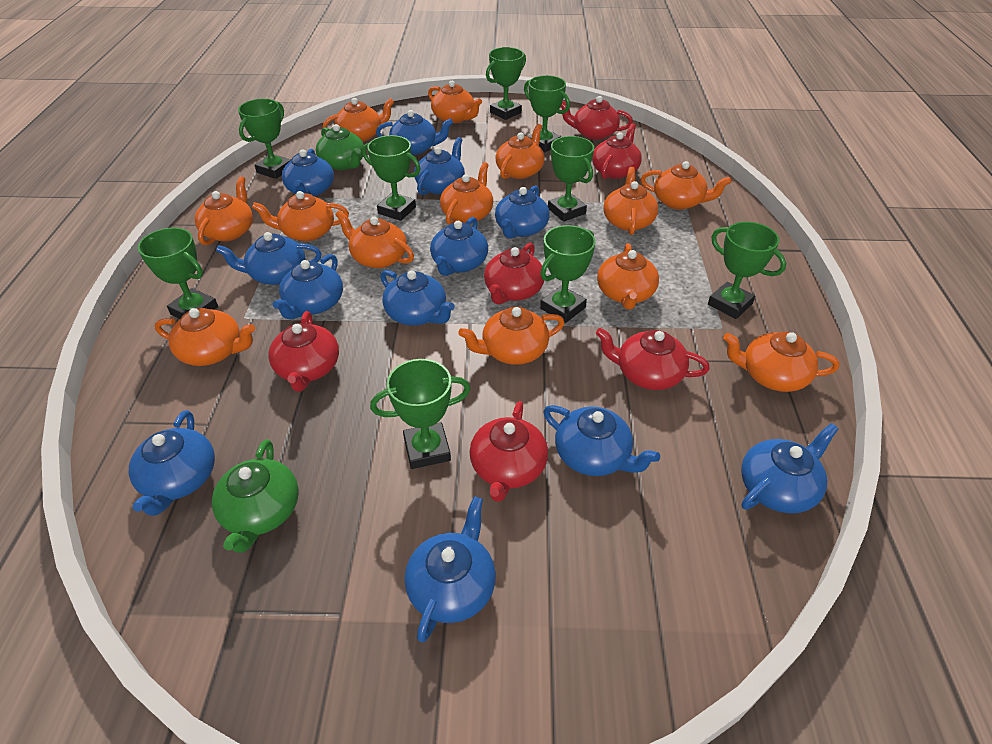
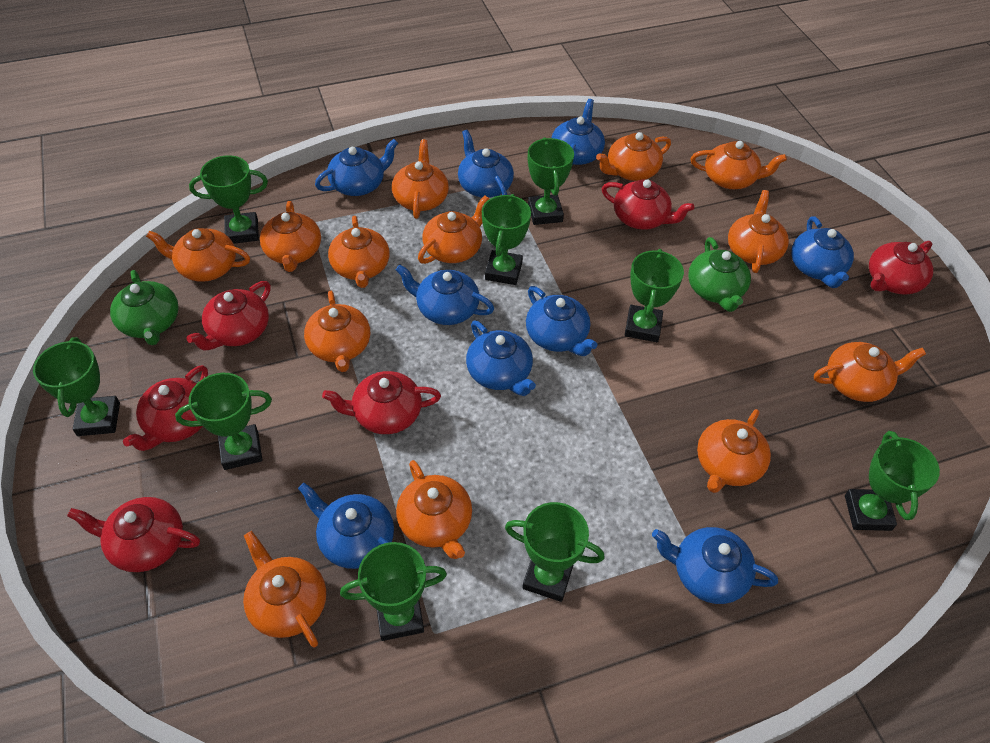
blue teapot: 12 -> 9

